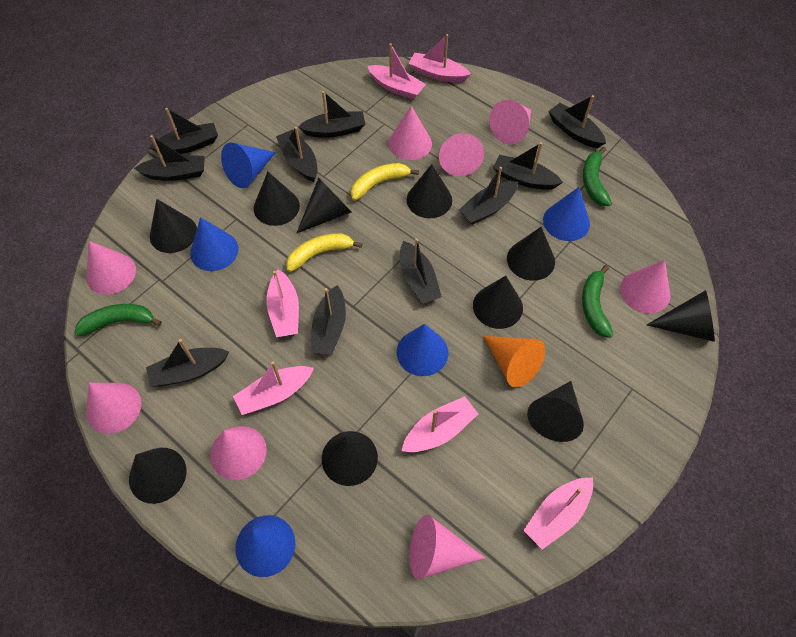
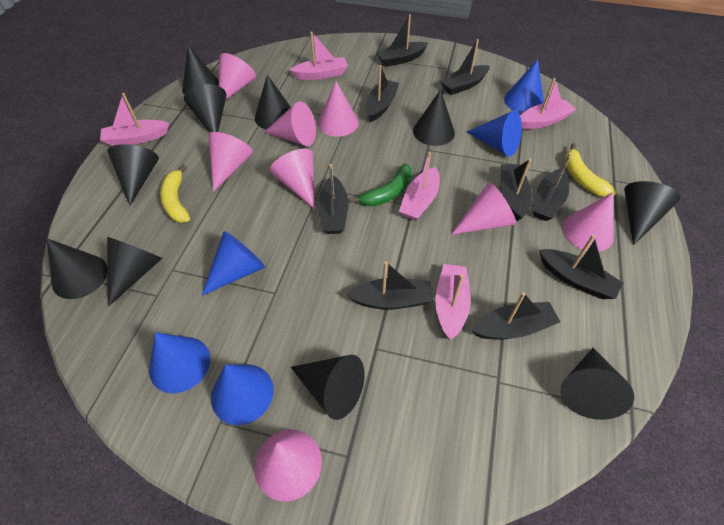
black boat: 10 -> 9
green banana: 3 -> 1
orange cone: 1 -> 0
pink boat: 6 -> 5

